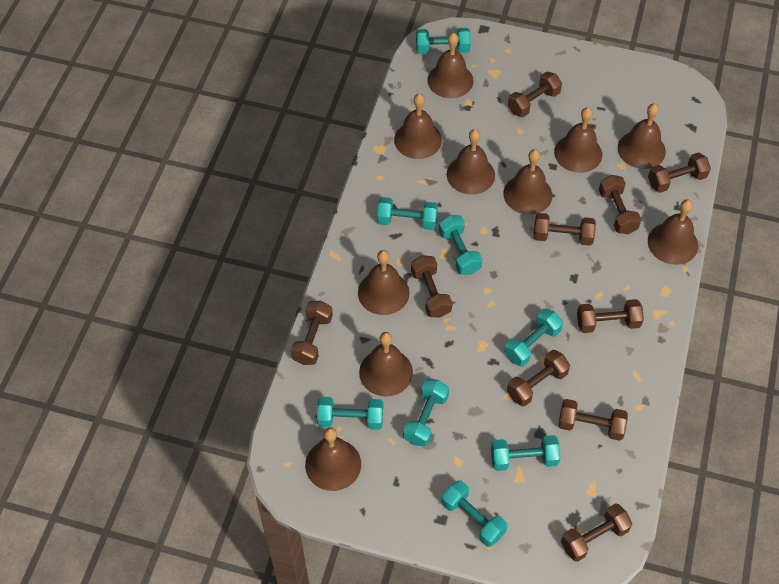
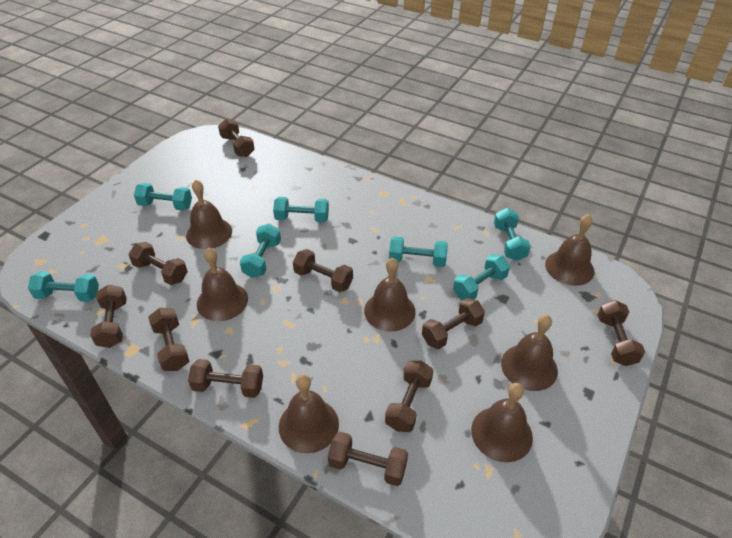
brown bell: 10 -> 7
turquoise dumbbell: 8 -> 7

